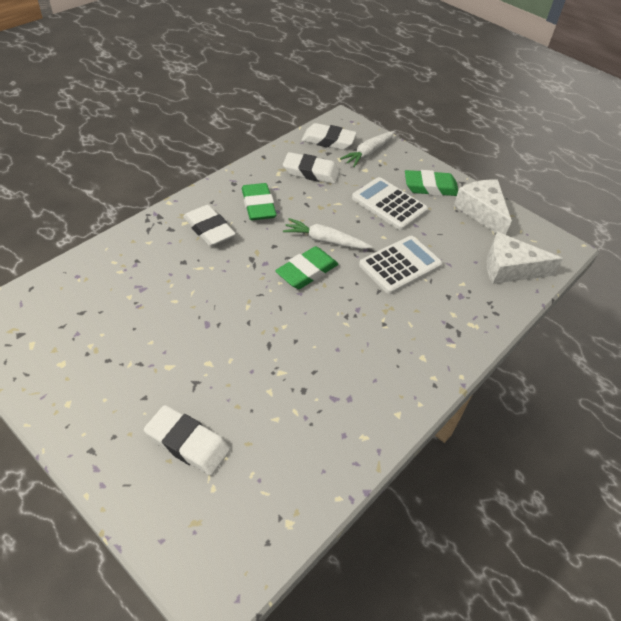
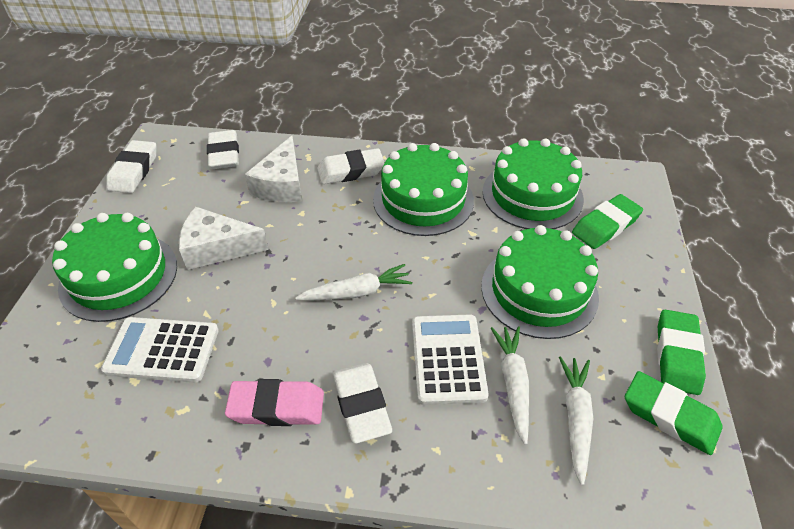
green cake: 0 -> 4
pink eraser: 0 -> 1
white carrot: 2 -> 3

